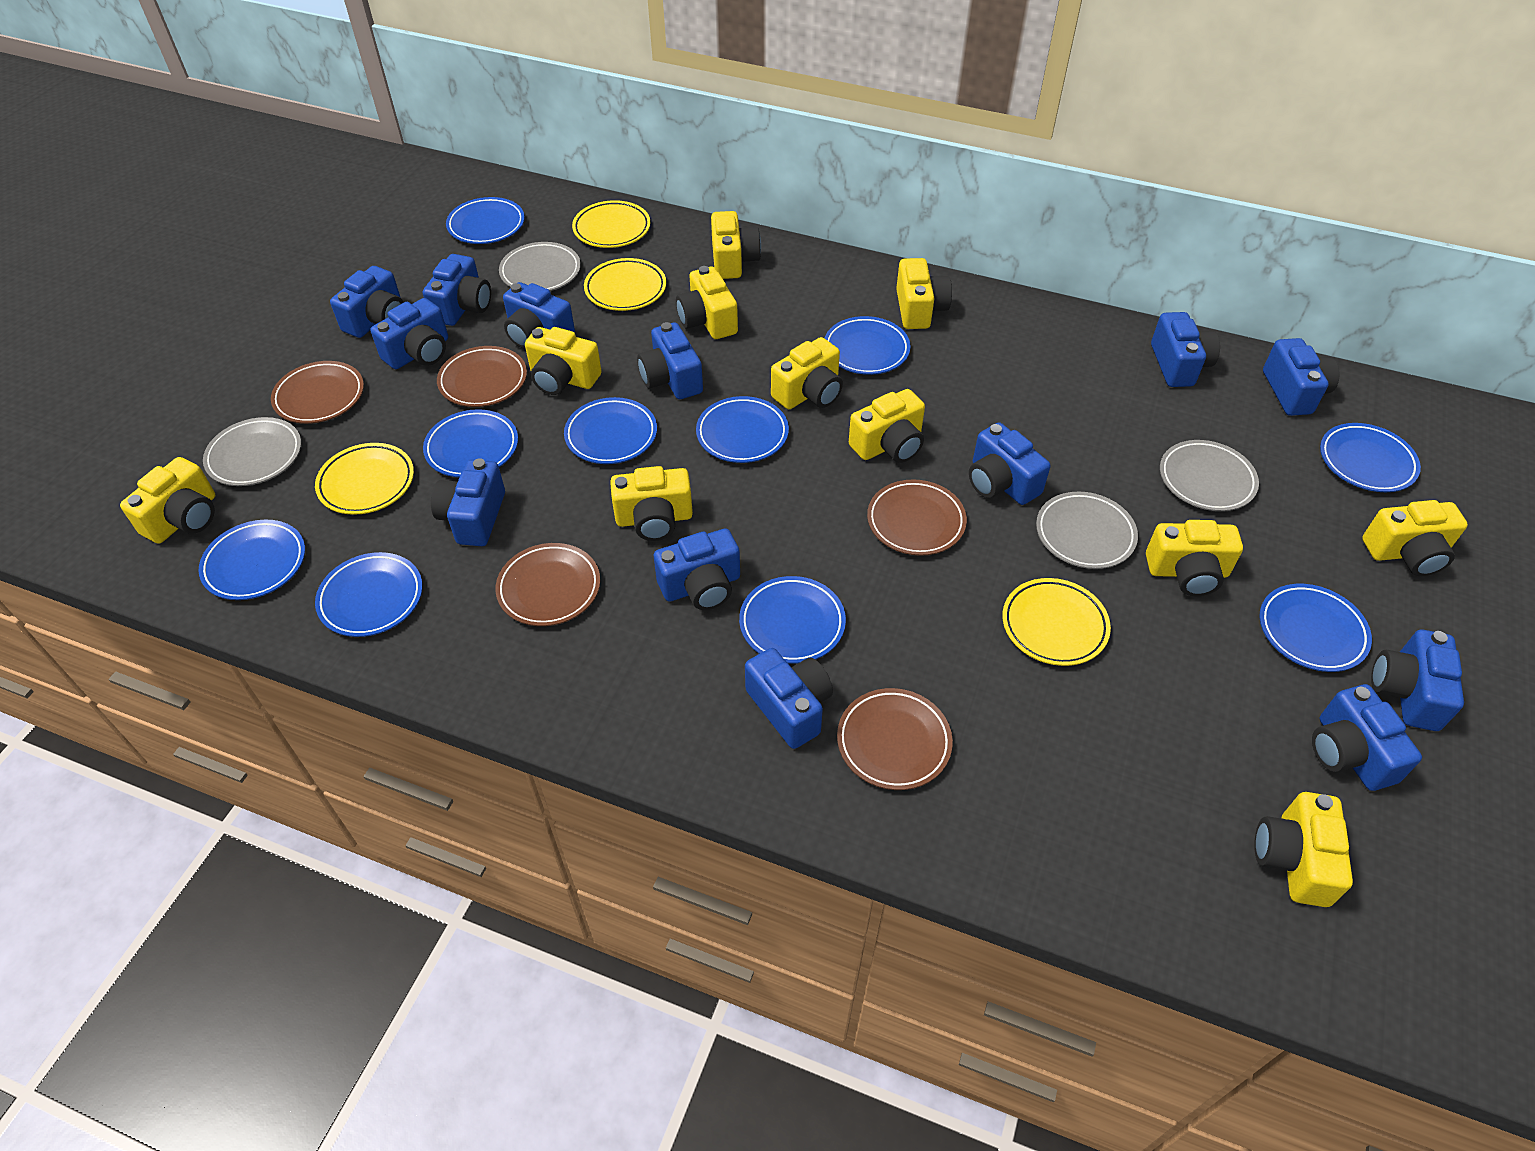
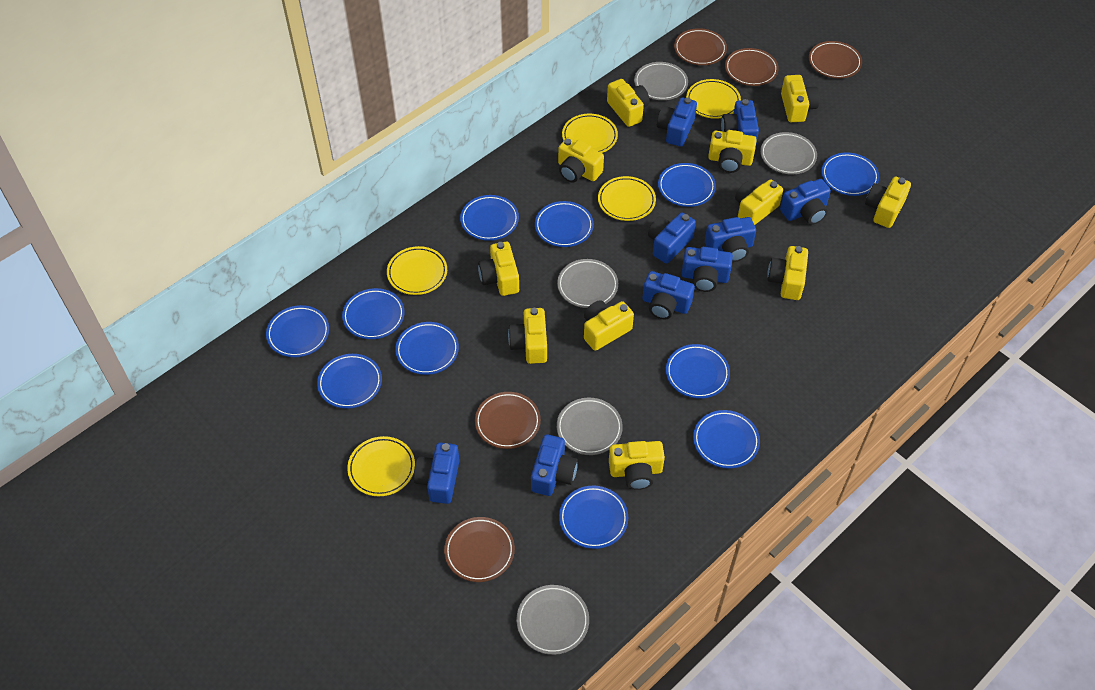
blue camera: 13 -> 9
blue plate: 10 -> 11
grey plate: 4 -> 5
yellow plate: 4 -> 5

